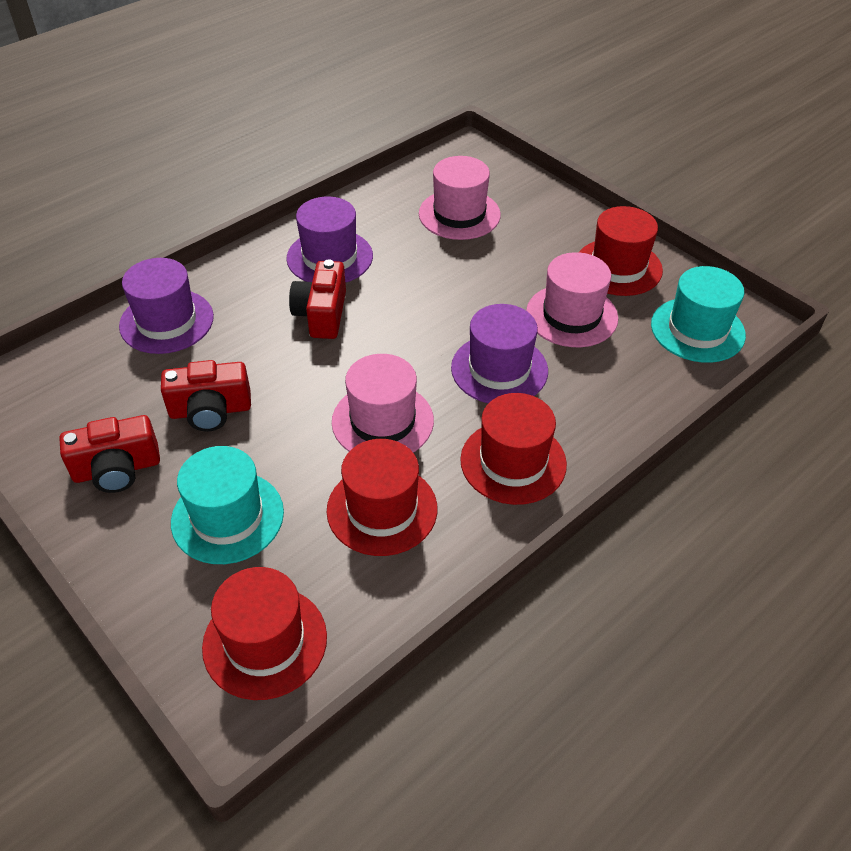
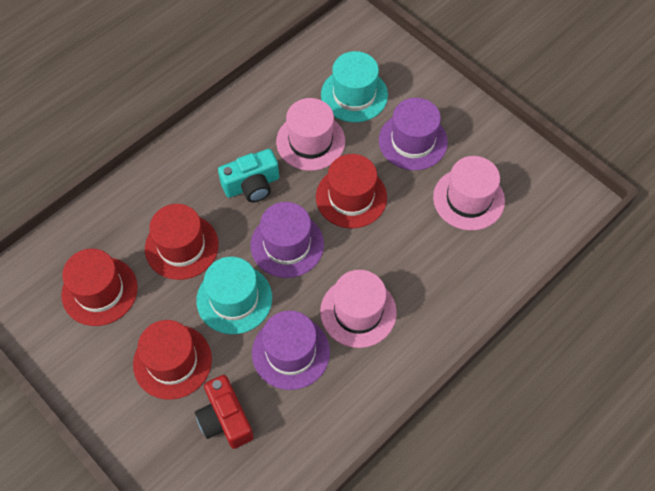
red camera: 3 -> 1
turquoise camera: 0 -> 1

